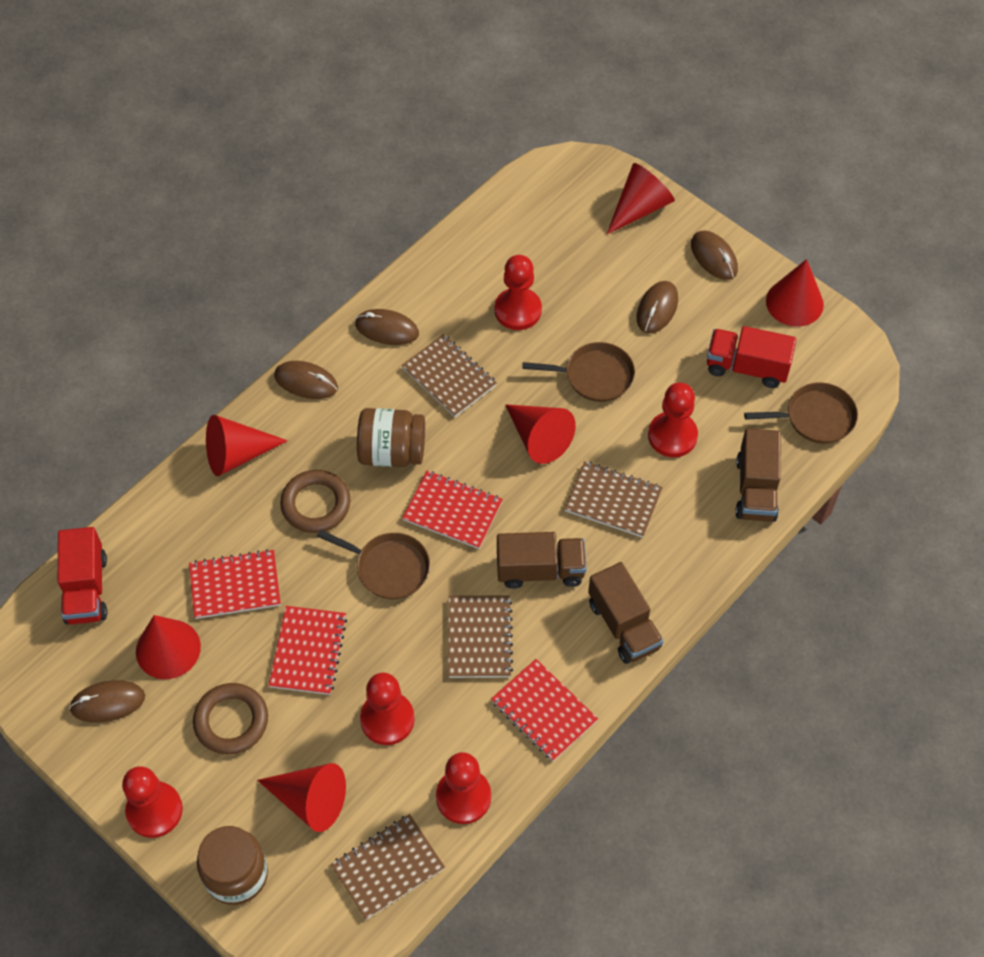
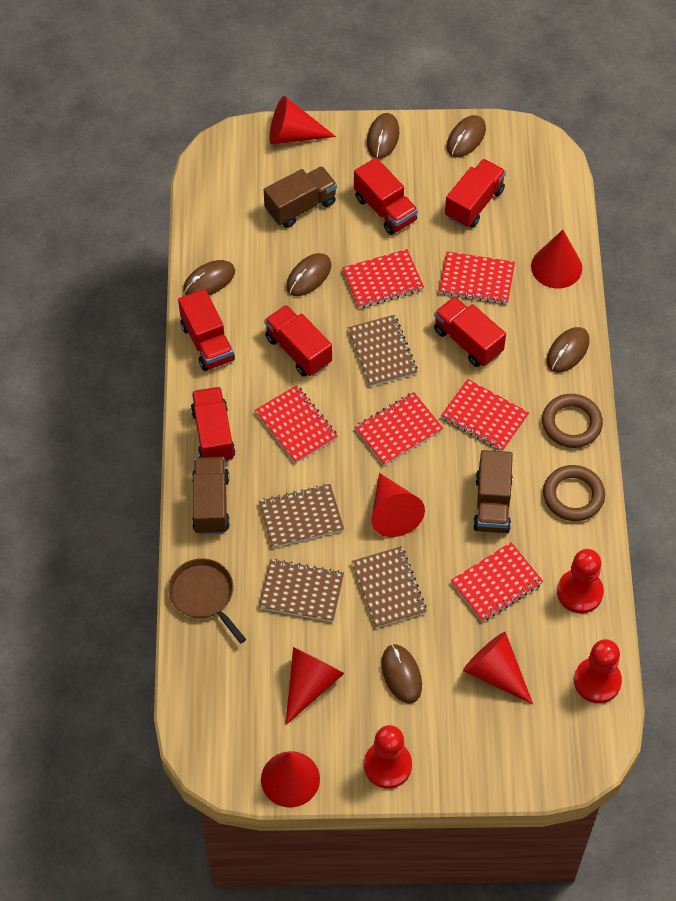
brown jar: 2 -> 0
brown mouse: 5 -> 6
brown pan: 3 -> 1
red notebook: 4 -> 6
red pawn: 5 -> 3
red truck: 2 -> 6

